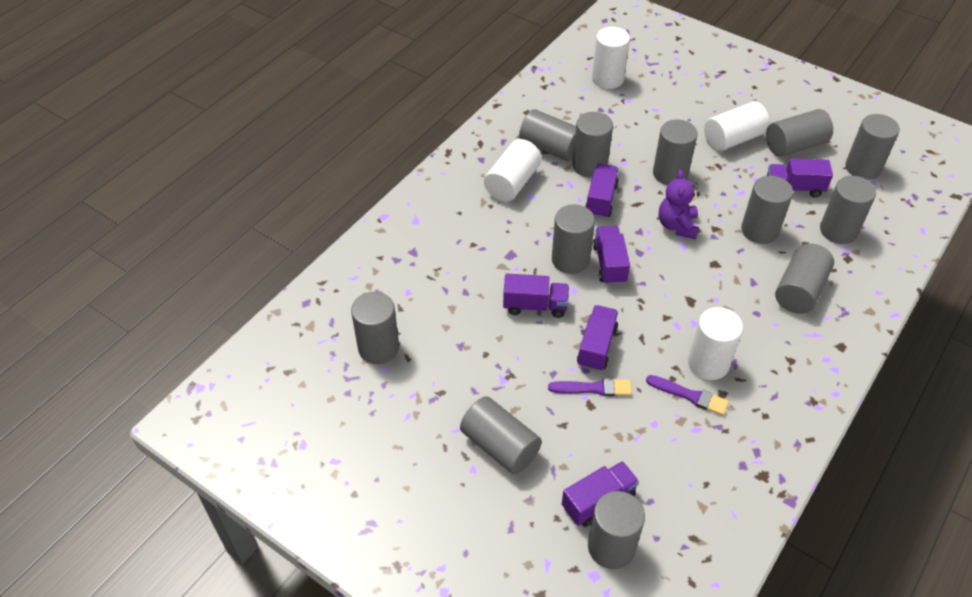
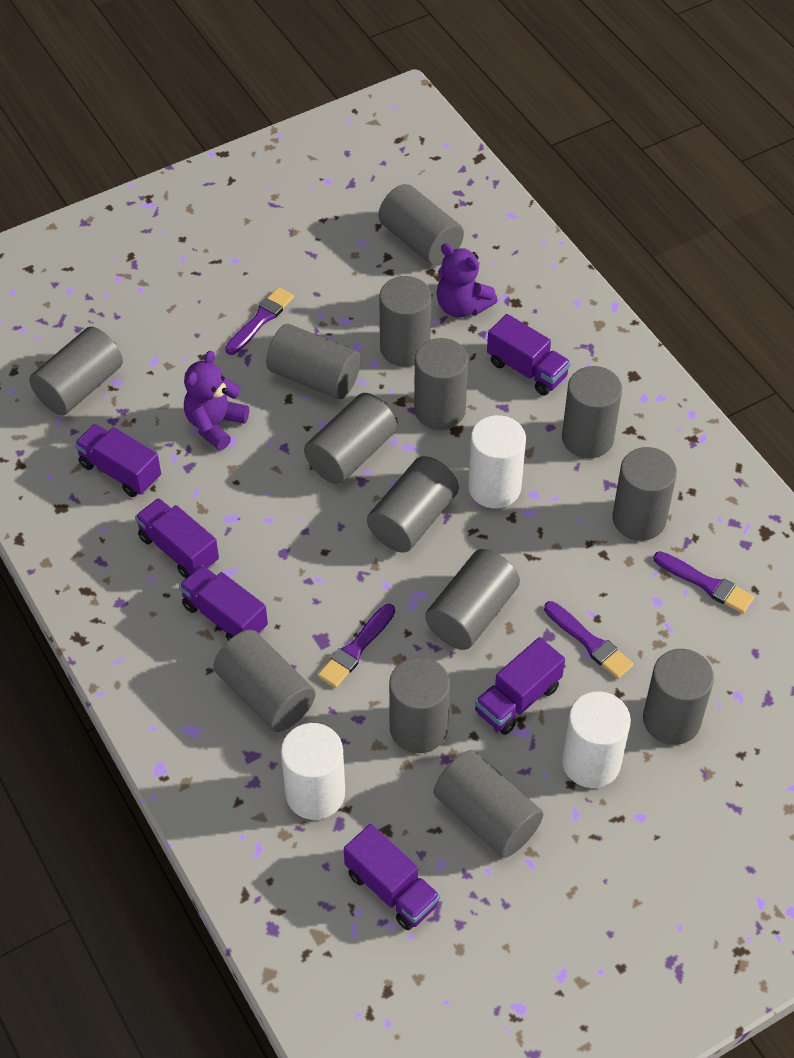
grey cylinder: 12 -> 14
purple brush: 2 -> 4
purple teddy bear: 1 -> 2
white cylinder: 4 -> 3

